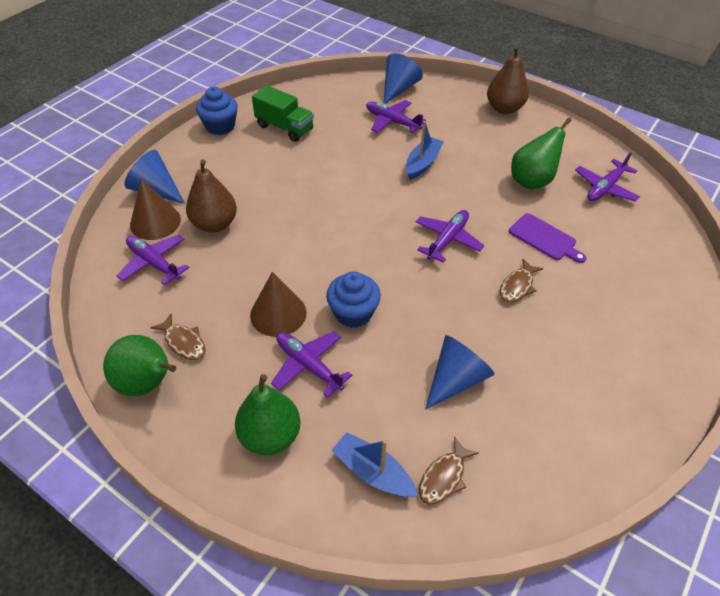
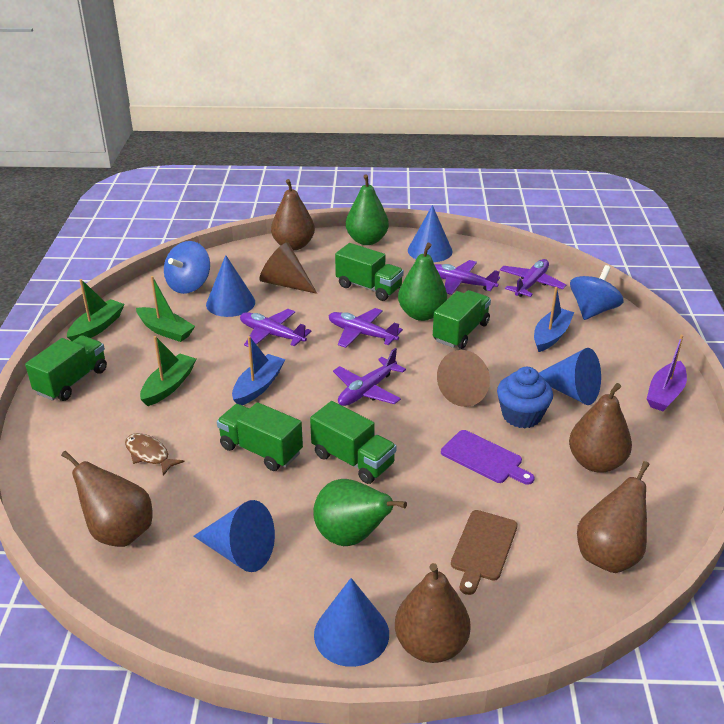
blue cone: 3 -> 5
blue cupcake: 2 -> 1
blue spinning top: 0 -> 2
brown cutting board: 0 -> 1
brown fish: 3 -> 1
brown pear: 2 -> 5
green boat: 0 -> 3
green truck: 1 -> 5
purple boat: 0 -> 1

